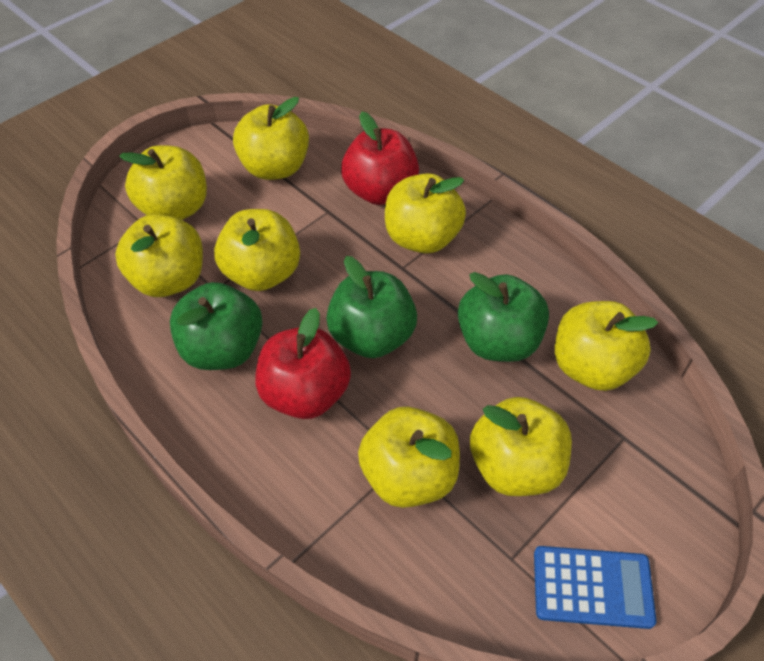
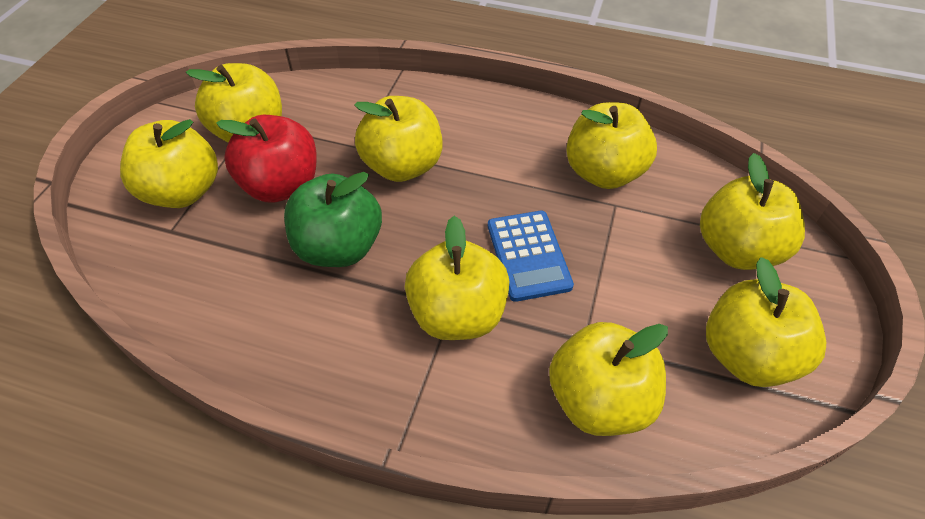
green apple: 3 -> 1
red apple: 2 -> 1

